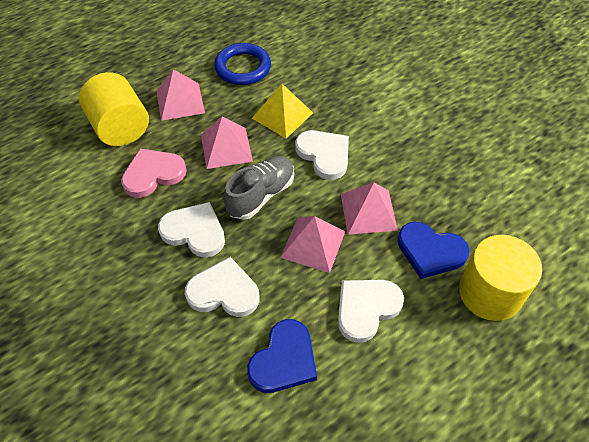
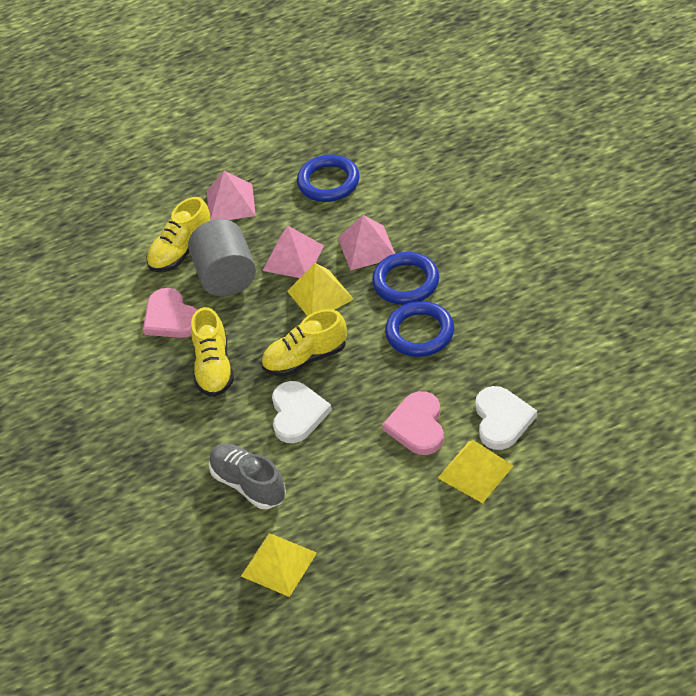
blue heart: 2 -> 0
blue ring: 1 -> 3
grey cylinder: 0 -> 1
pink heart: 1 -> 2
pink pyramid: 4 -> 3
white heart: 4 -> 2
yellow cylinder: 2 -> 0
yellow pyramid: 1 -> 3
yellow shoe: 0 -> 3

